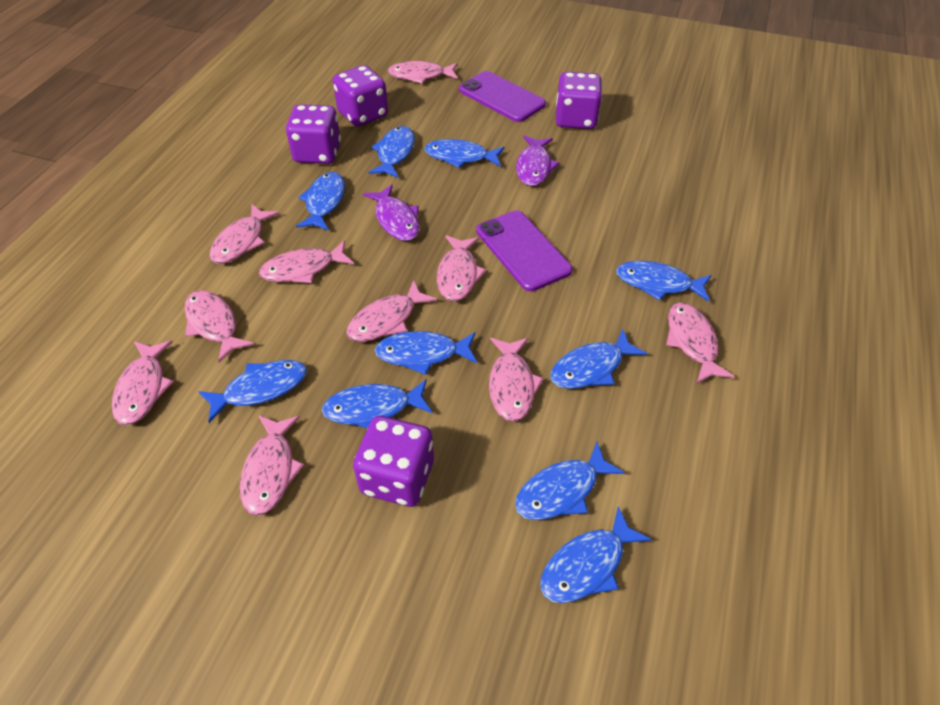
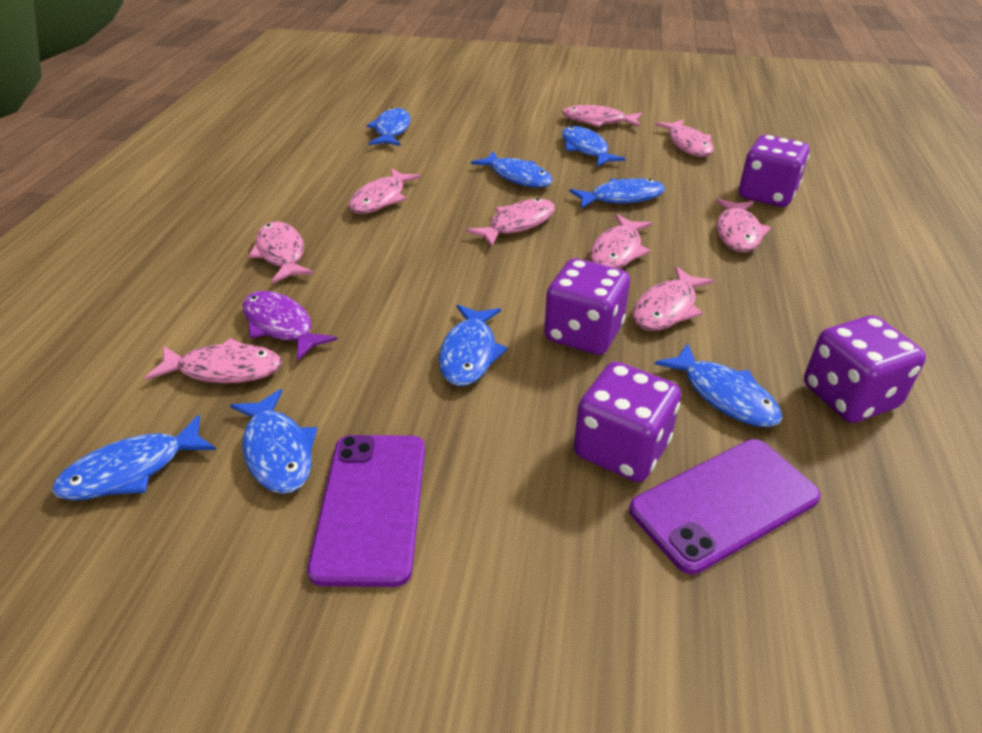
blue fish: 10 -> 8
pink fish: 10 -> 9
purple fish: 2 -> 1

